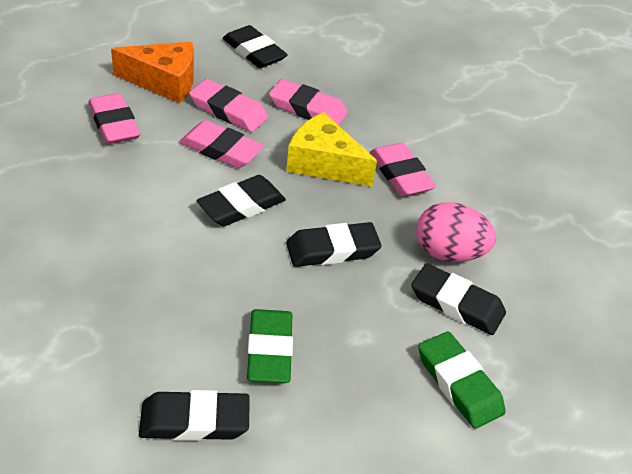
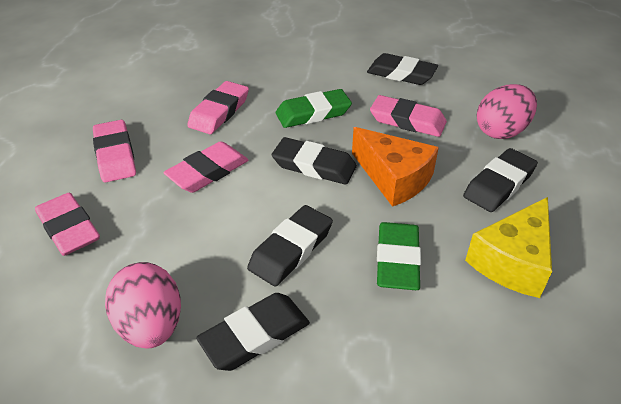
pink egg: 1 -> 2

